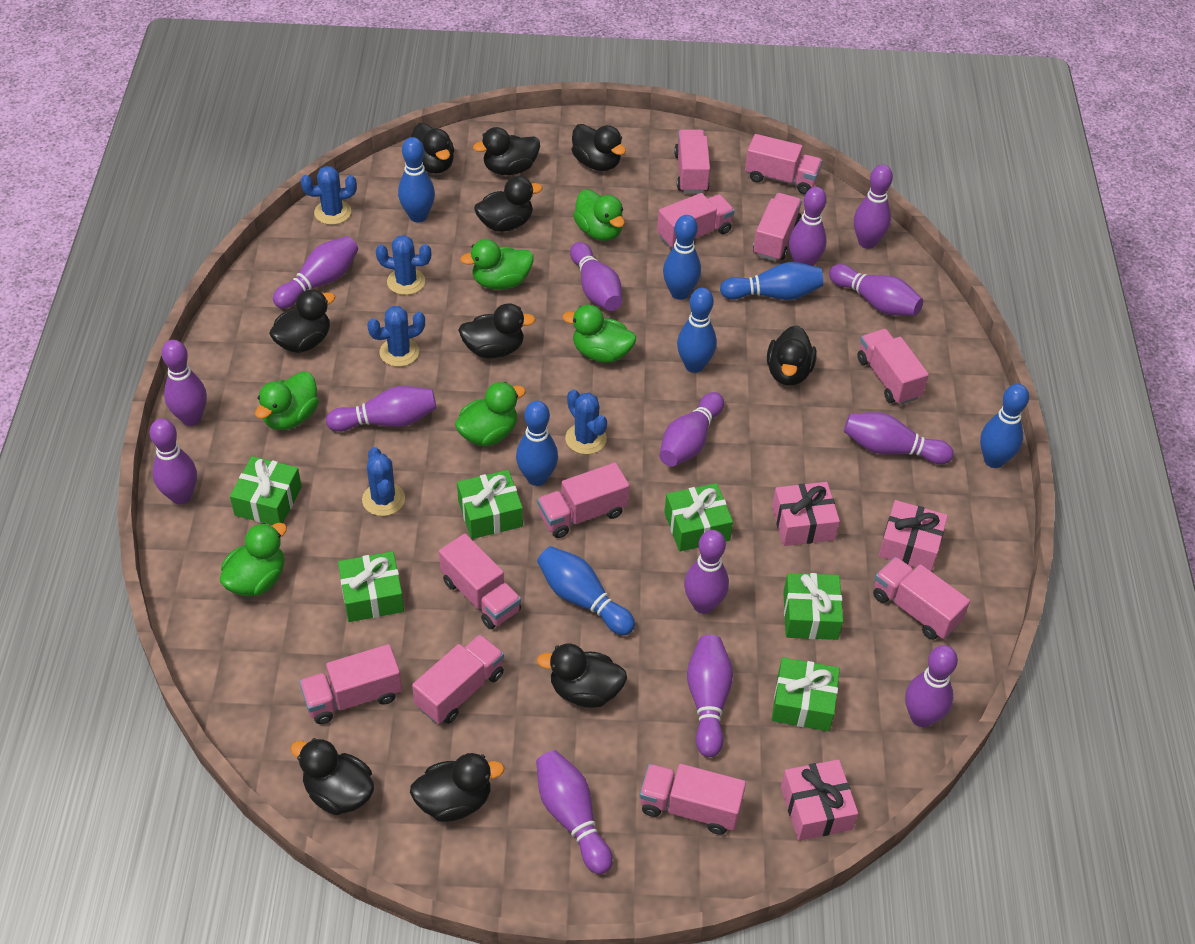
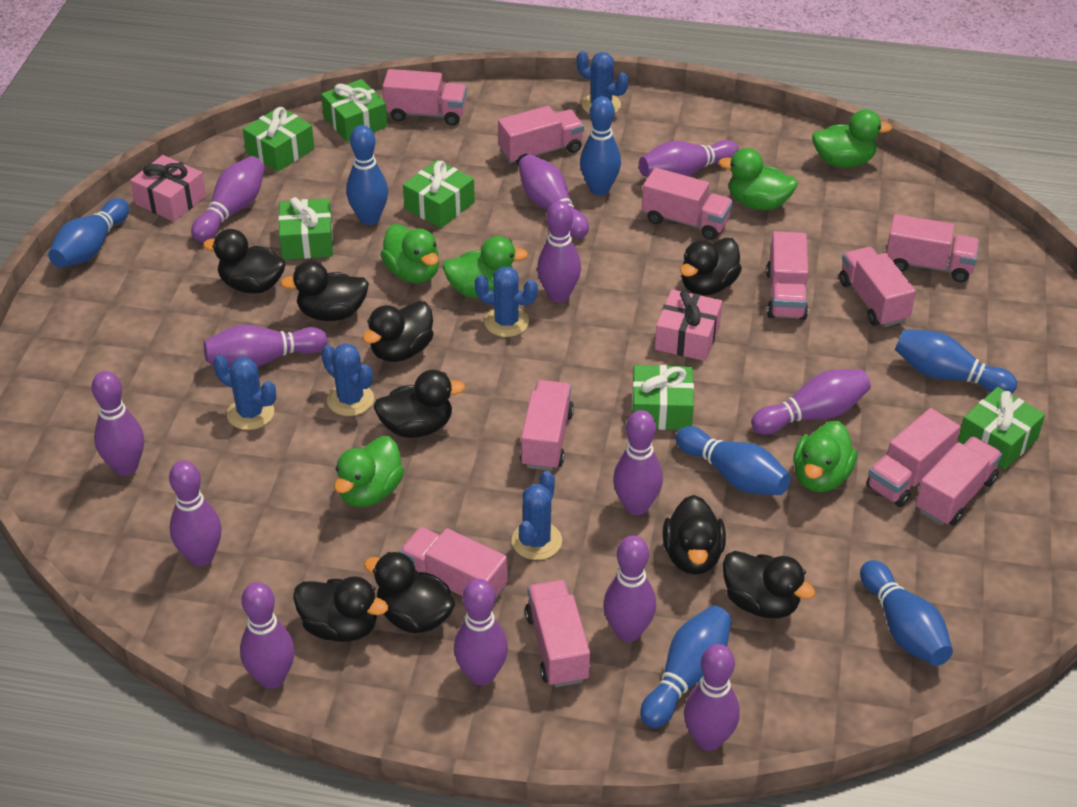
black duck: 10 -> 9
pink gift: 3 -> 2
purple bowling pin: 14 -> 13

